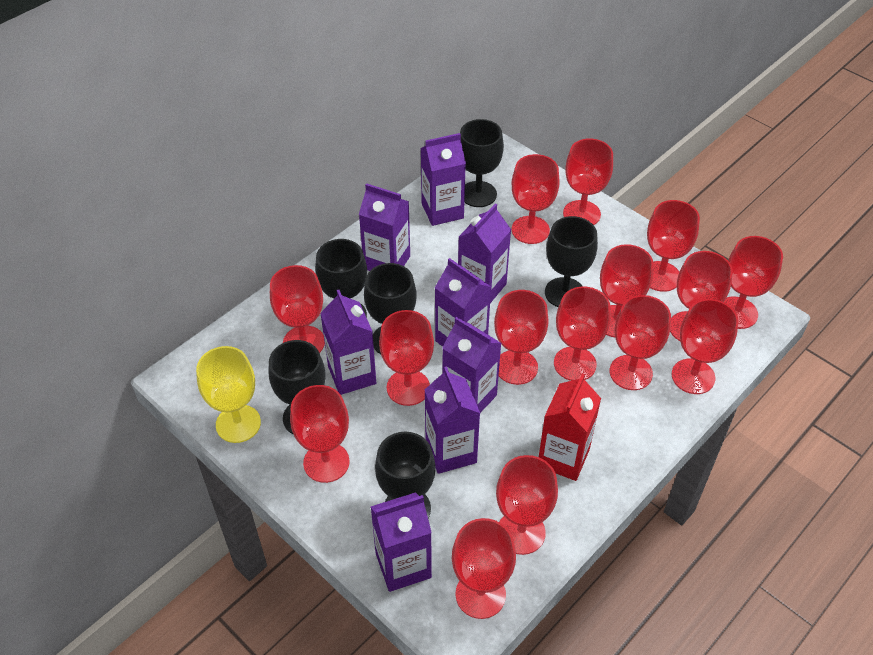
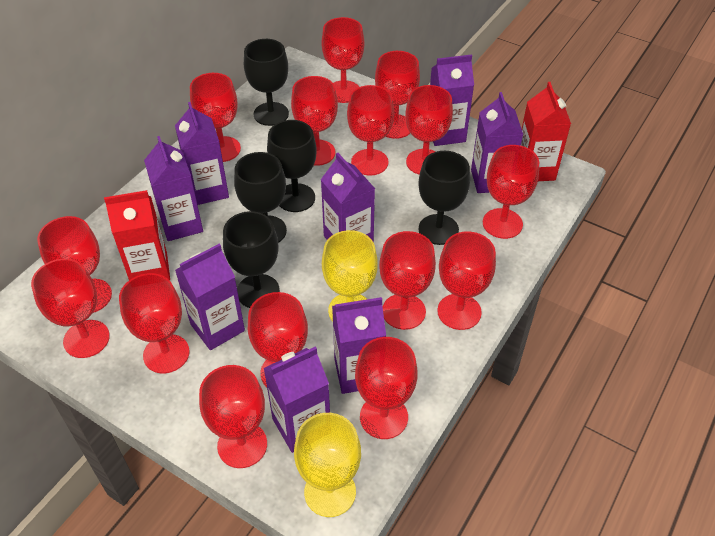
black goblet: 6 -> 5
red carton: 1 -> 2
yellow goblet: 1 -> 2

